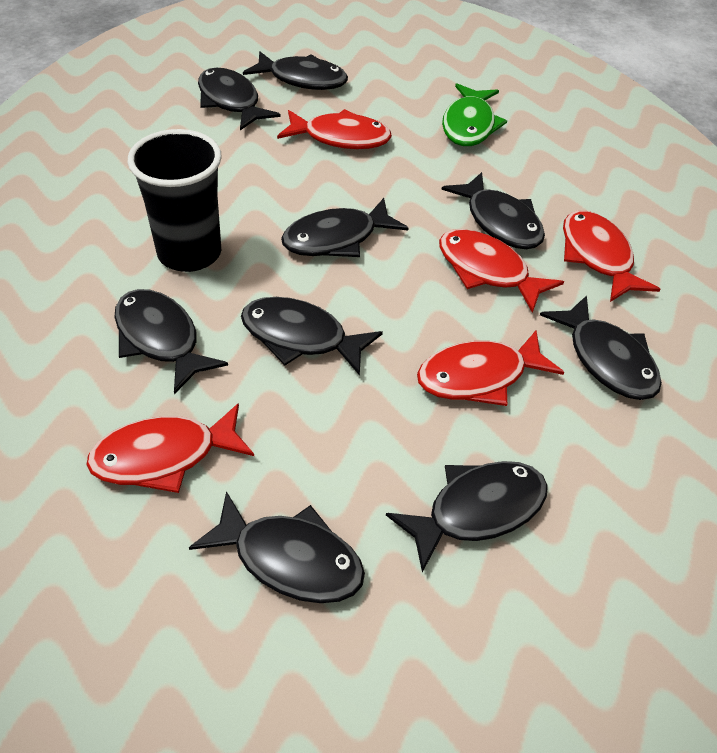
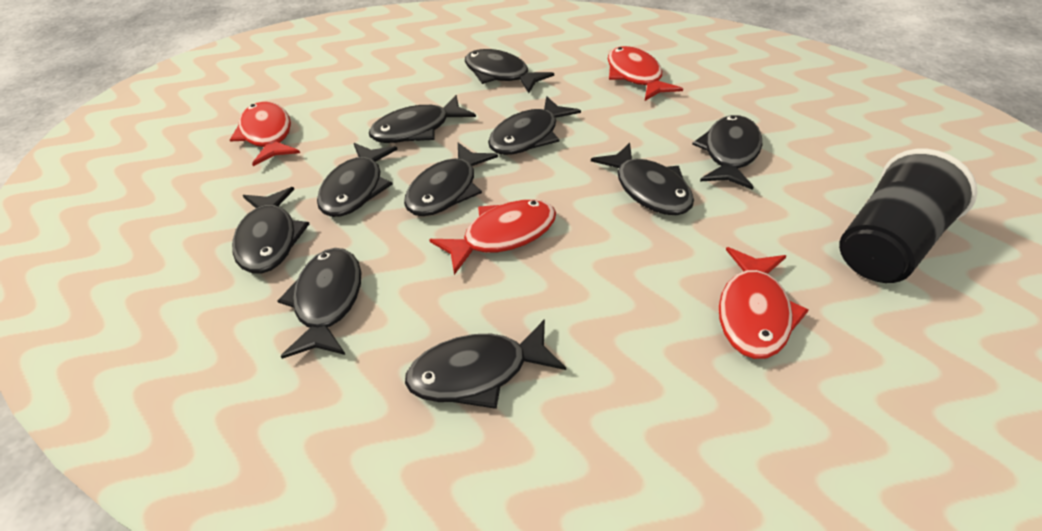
black fish: 9 -> 10
green fish: 1 -> 0
red fish: 5 -> 4

